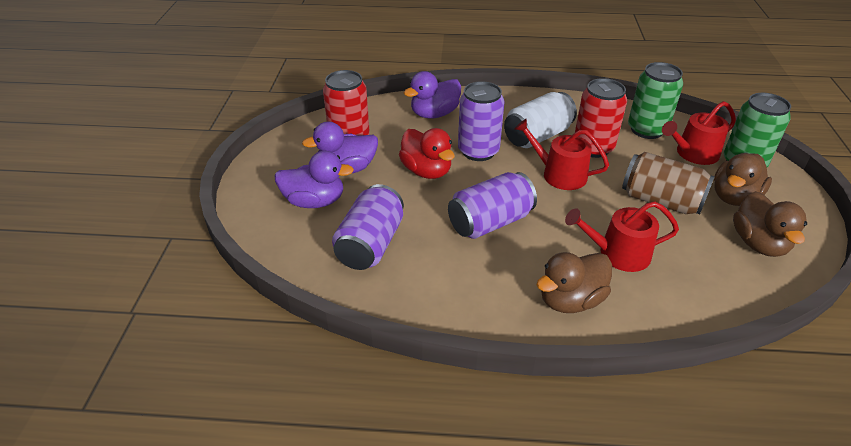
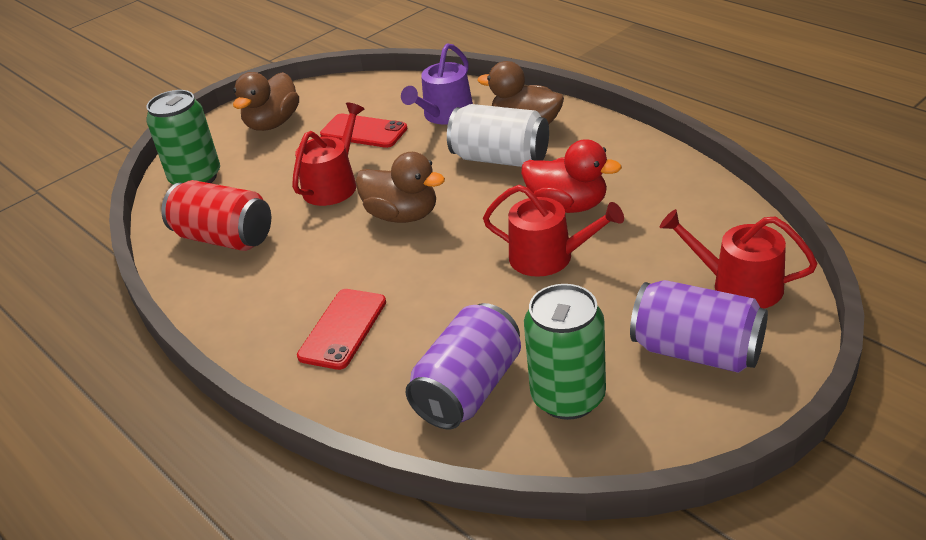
brown can: 1 -> 0
purple can: 3 -> 2
purple duck: 3 -> 0
purple watering can: 0 -> 1
red can: 2 -> 1
red phone: 0 -> 2

